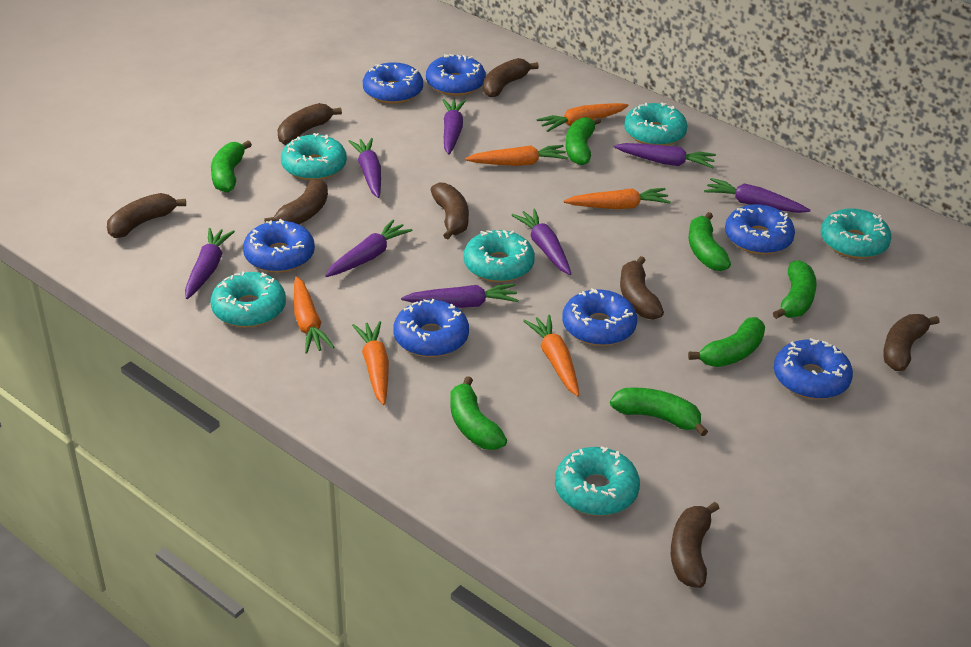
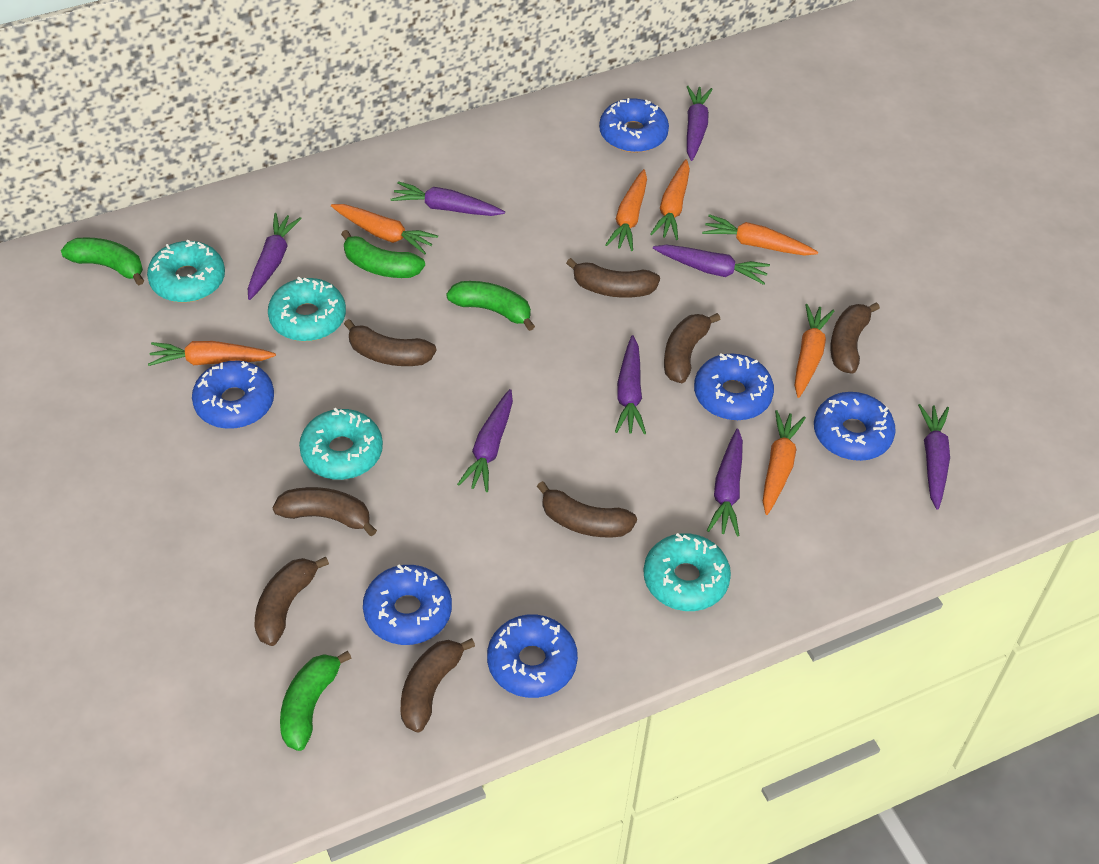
blue donut: 7 -> 6
green banana: 7 -> 4
orange carrot: 6 -> 7
turquoise donut: 6 -> 4

